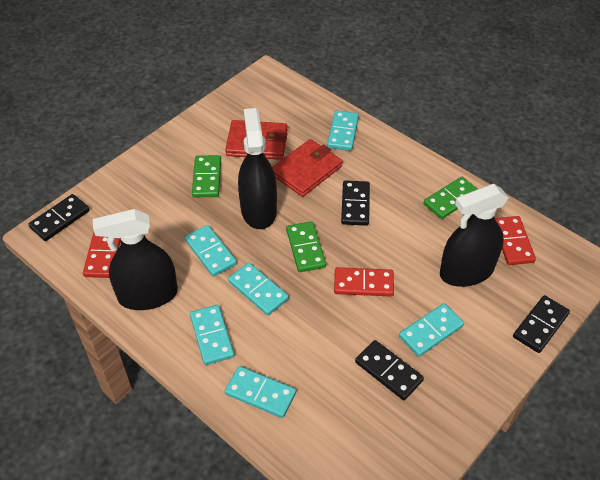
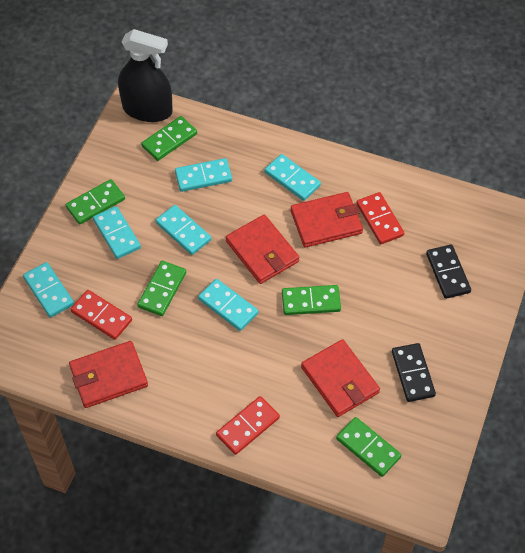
black domino: 4 -> 2
black spray bottle: 3 -> 1
green domino: 3 -> 5
red wallet: 2 -> 4

